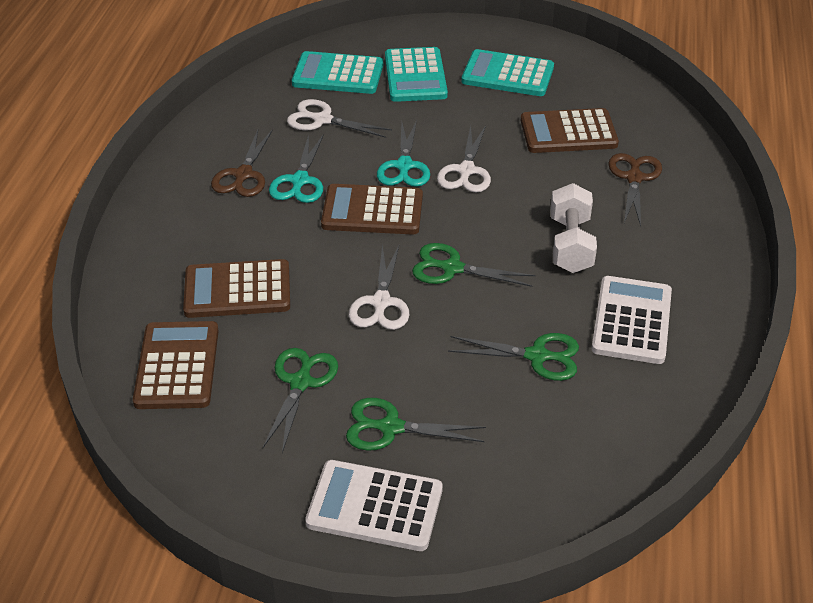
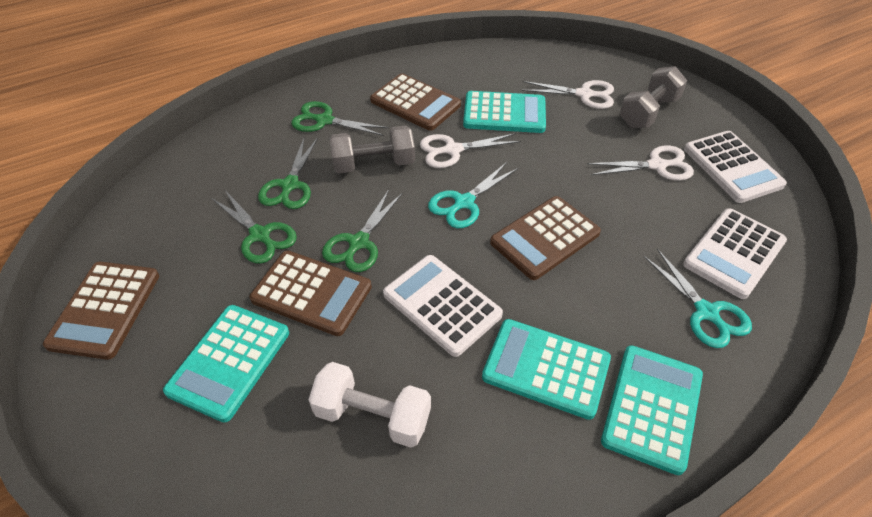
brown scissors: 2 -> 0
grey dumbbell: 0 -> 2
turquoise calculator: 3 -> 4
white calculator: 2 -> 3

